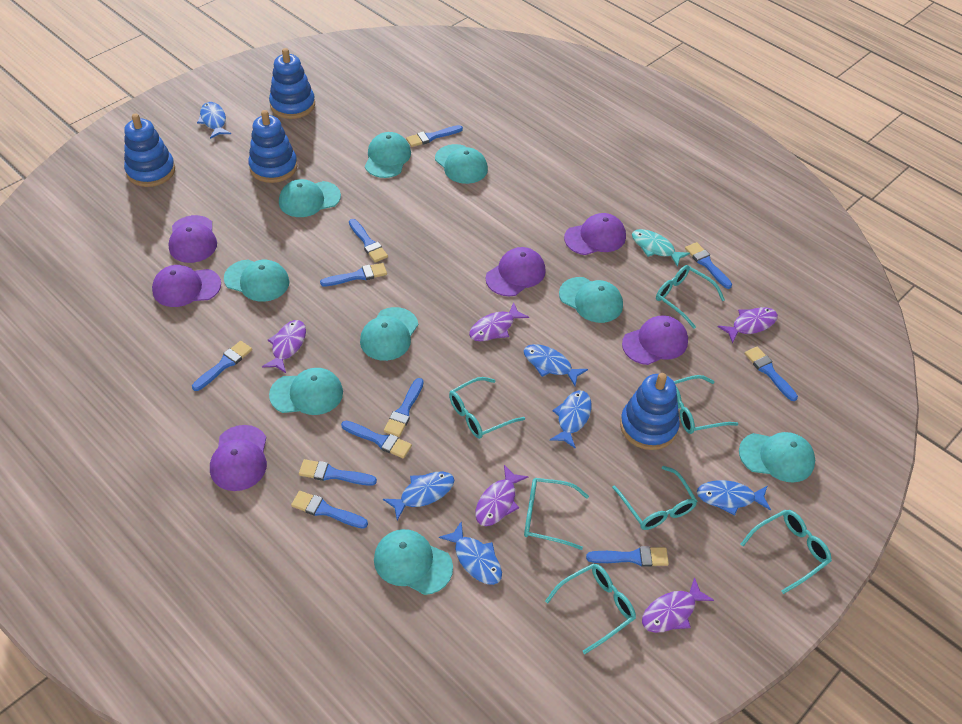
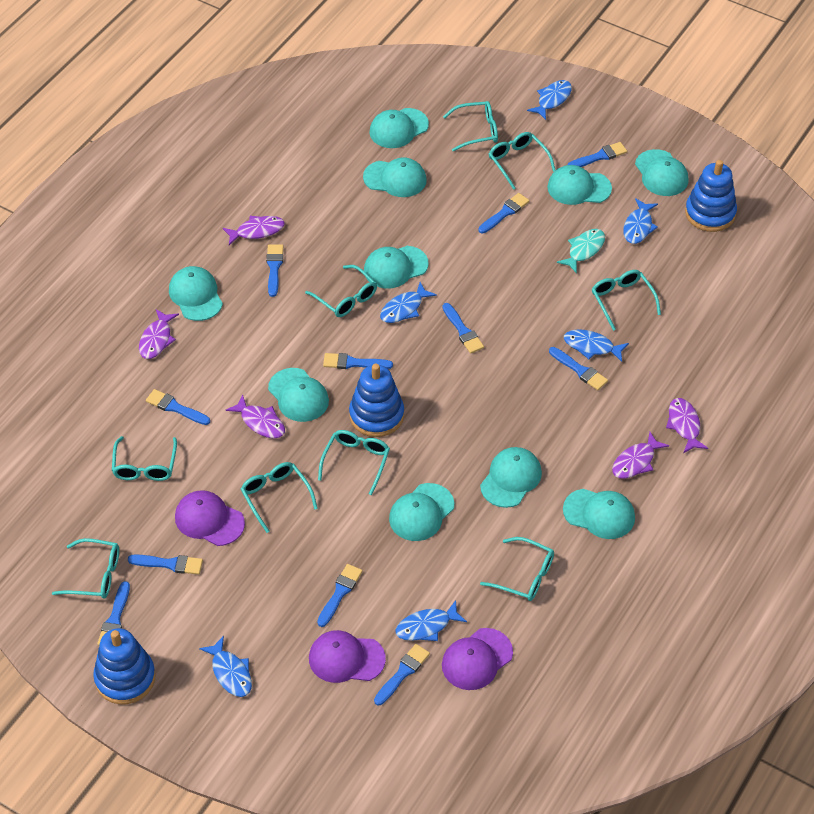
blue stacking toy: 4 -> 3
purple cap: 6 -> 3
turquoise cap: 9 -> 10
turquoise glasses: 7 -> 9

